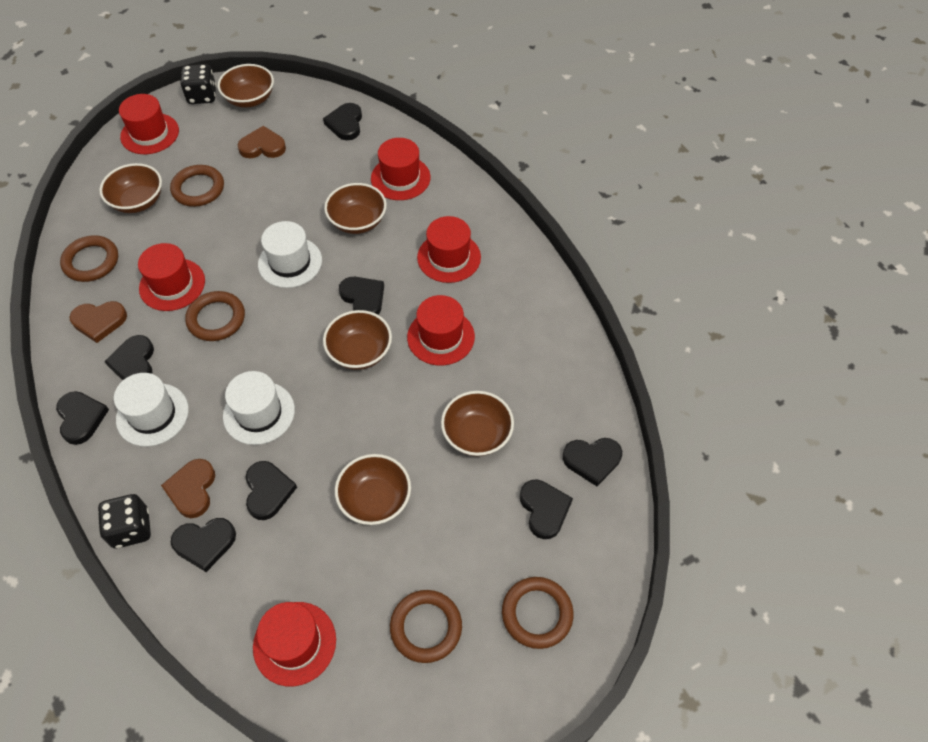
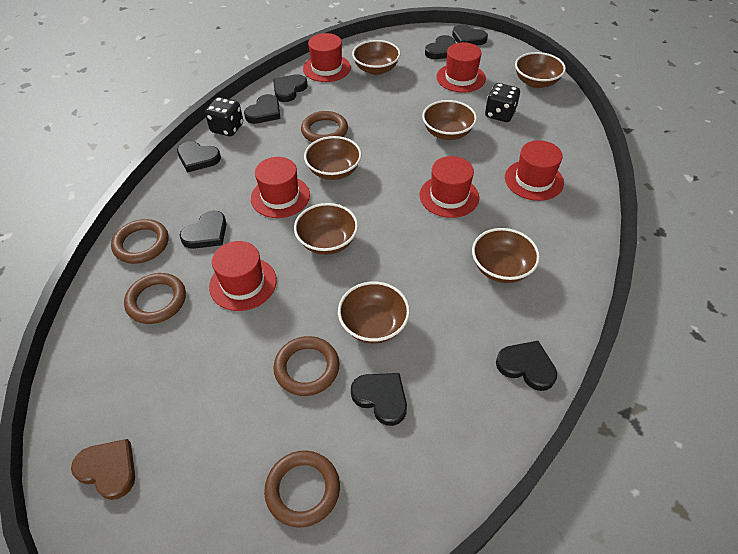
brown bowl: 6 -> 7
brown heart: 3 -> 1
white hat: 3 -> 0

